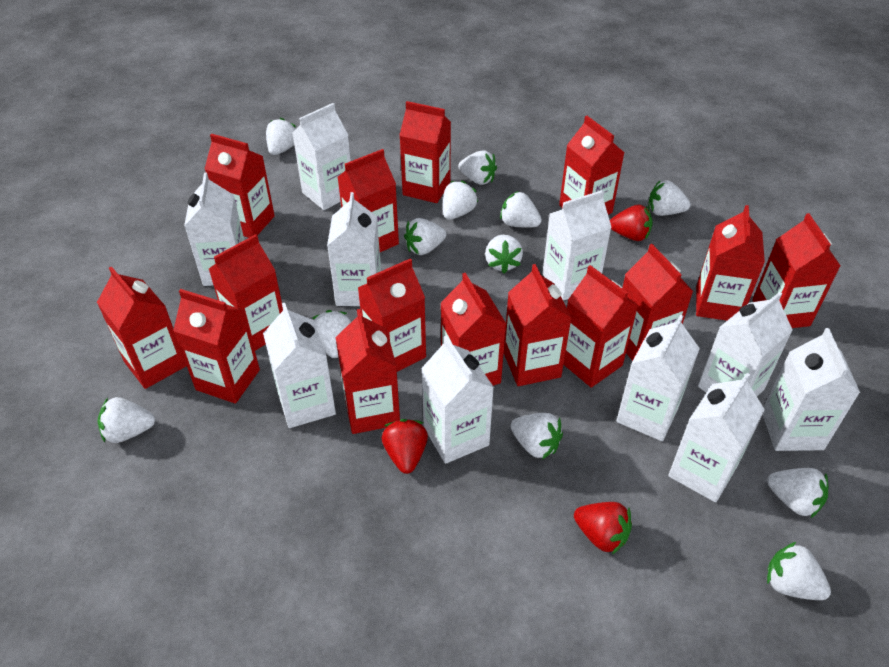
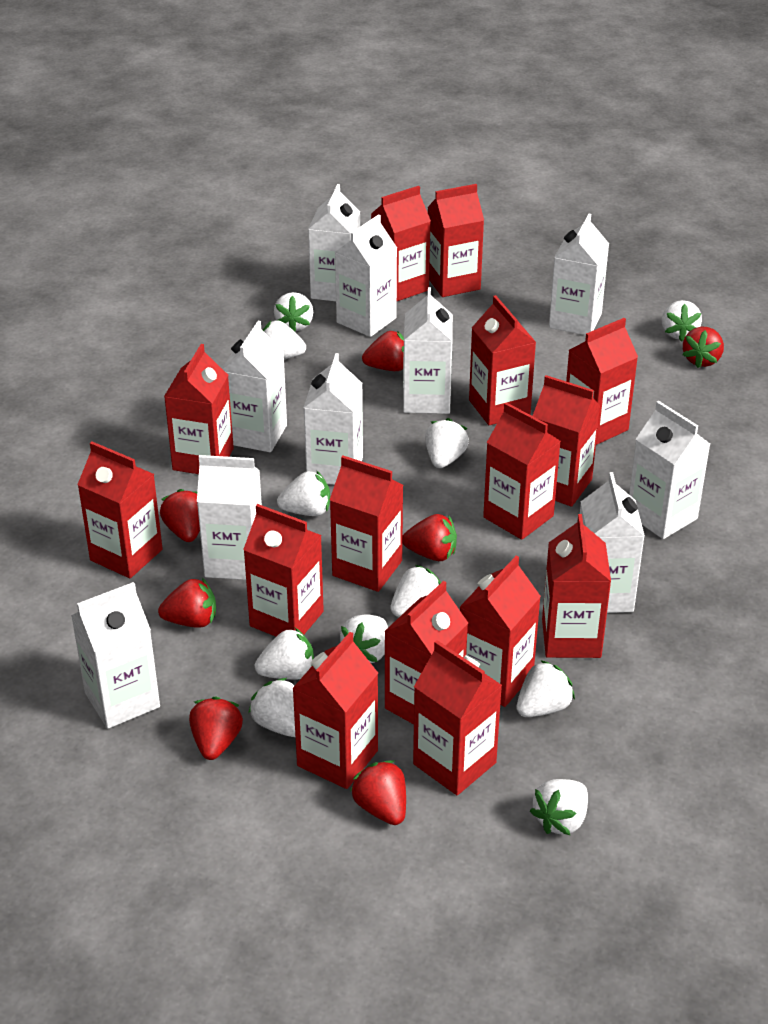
red strawberry: 3 -> 7
white strawberry: 12 -> 11

